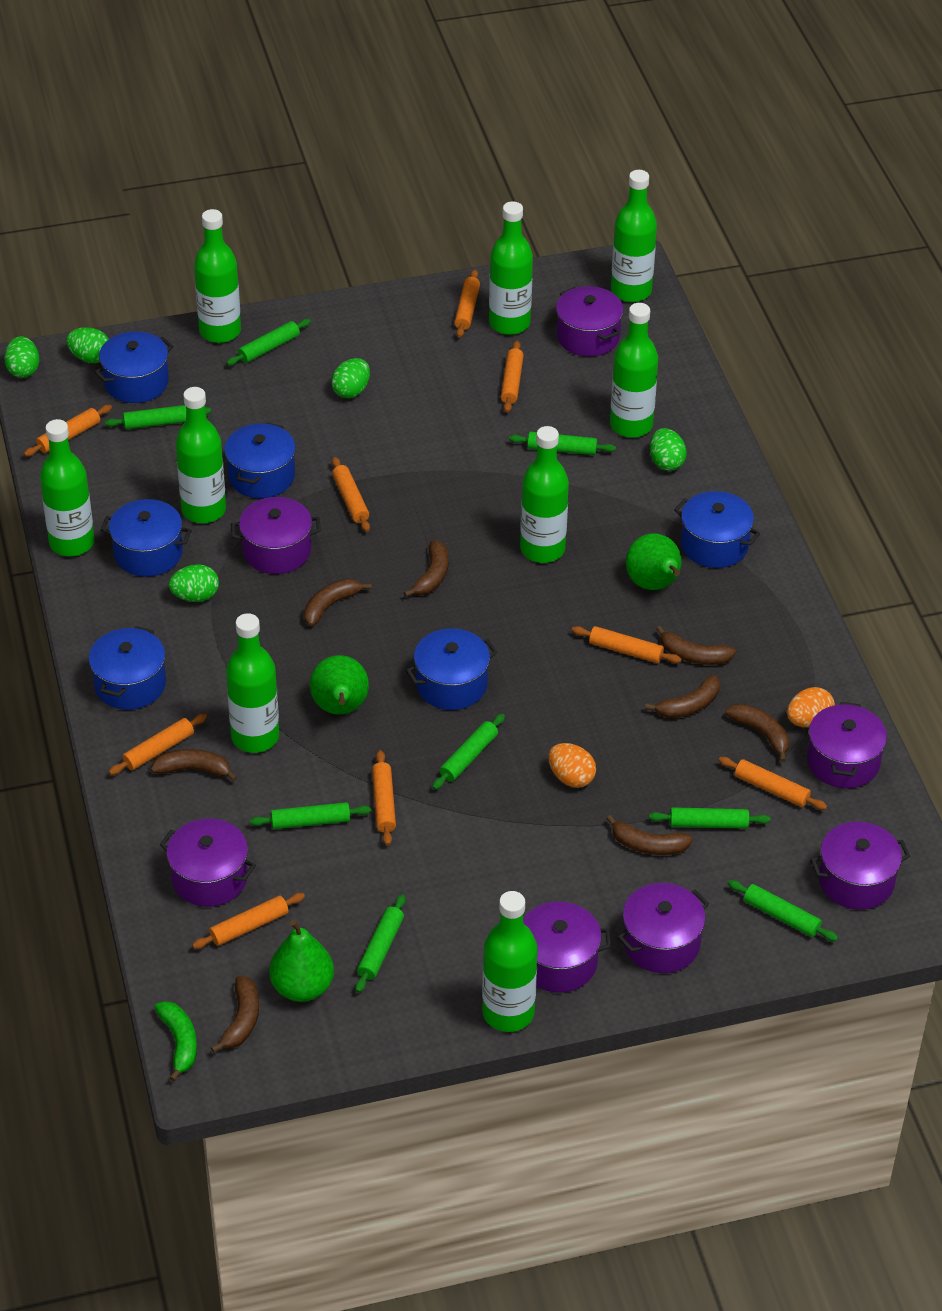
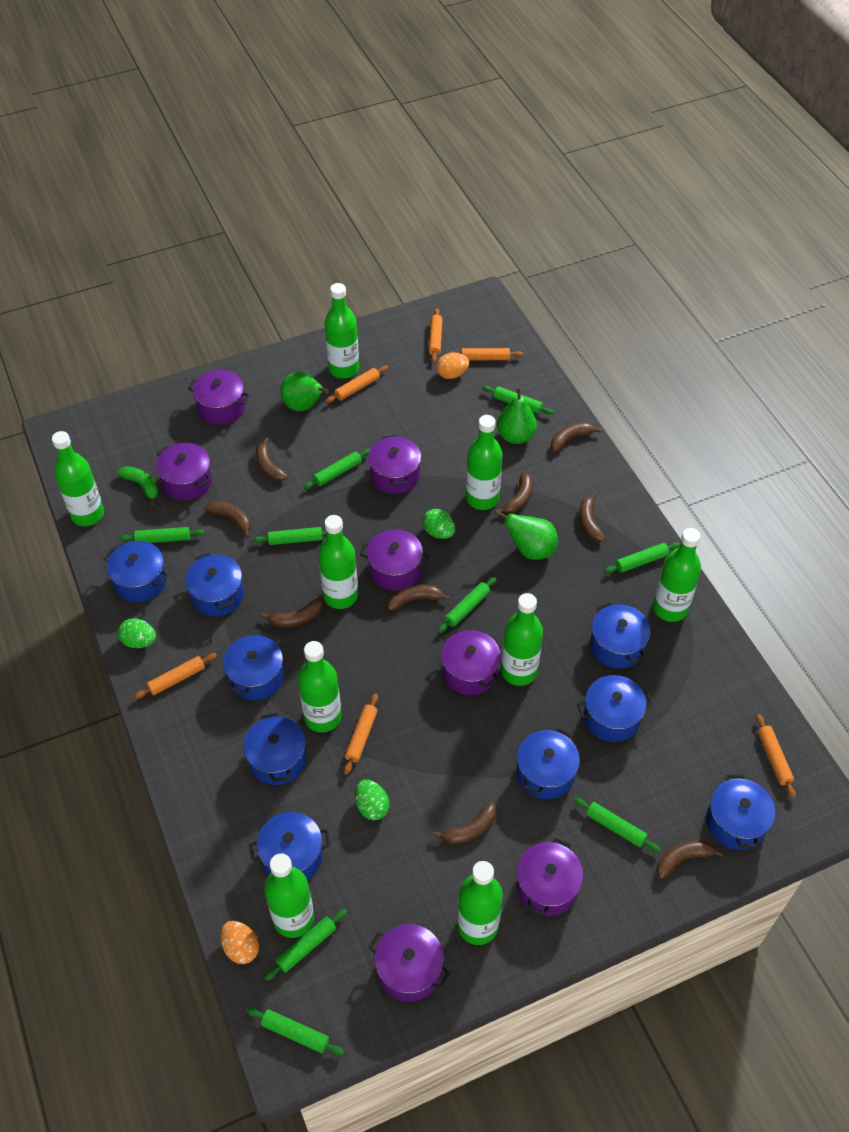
blue pot: 6 -> 9
brown banana: 8 -> 9
green egg: 5 -> 3
green rolling pin: 8 -> 9
orange rolling pin: 9 -> 6

